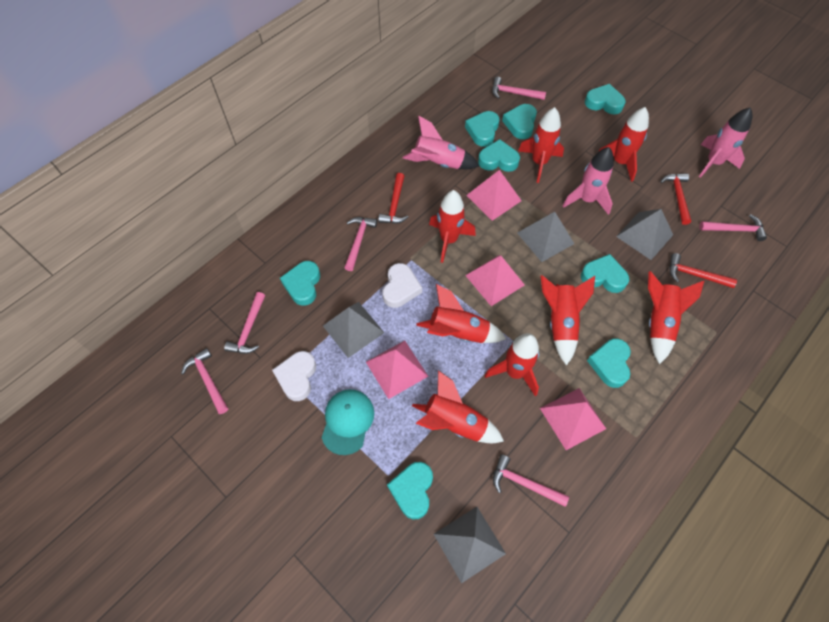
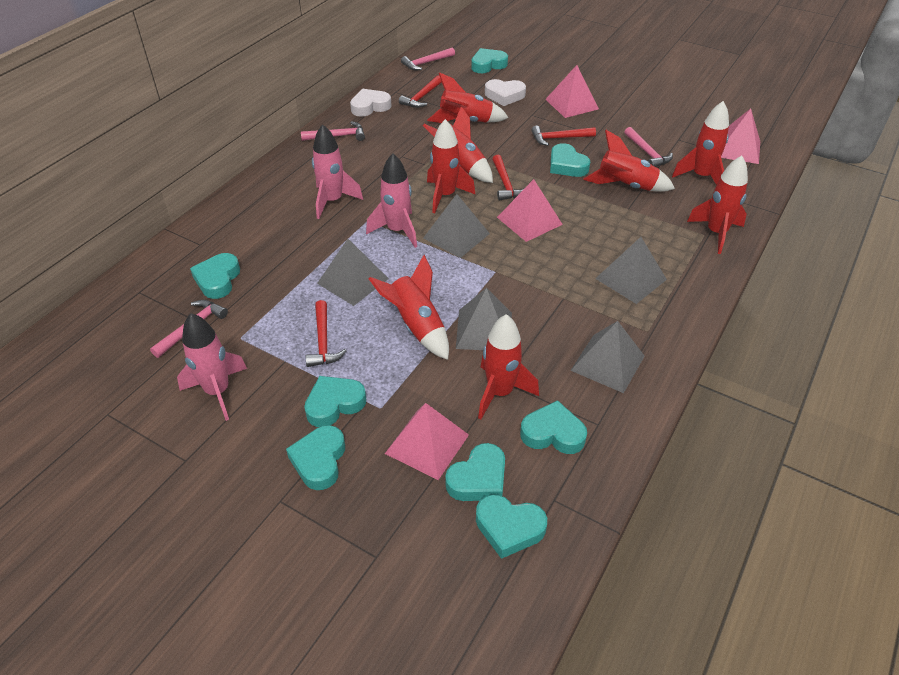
grey pyramid: 4 -> 5
pink hammer: 6 -> 4
red hammer: 3 -> 4
turquoise cap: 1 -> 0

